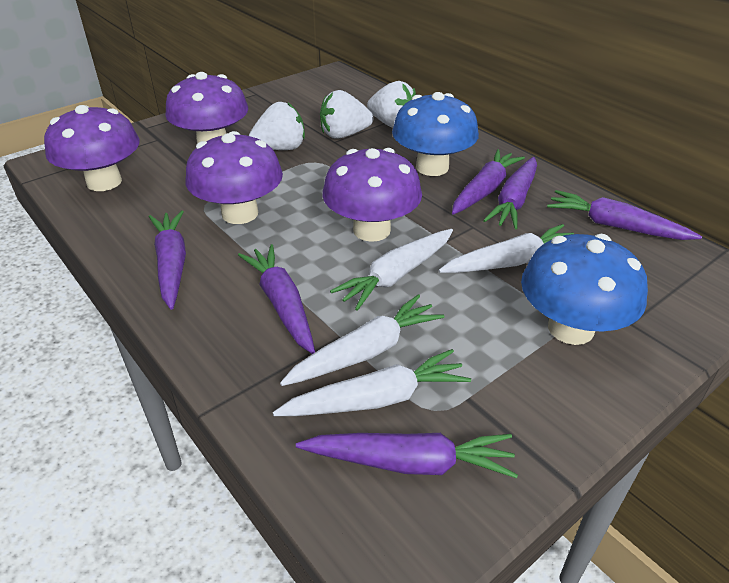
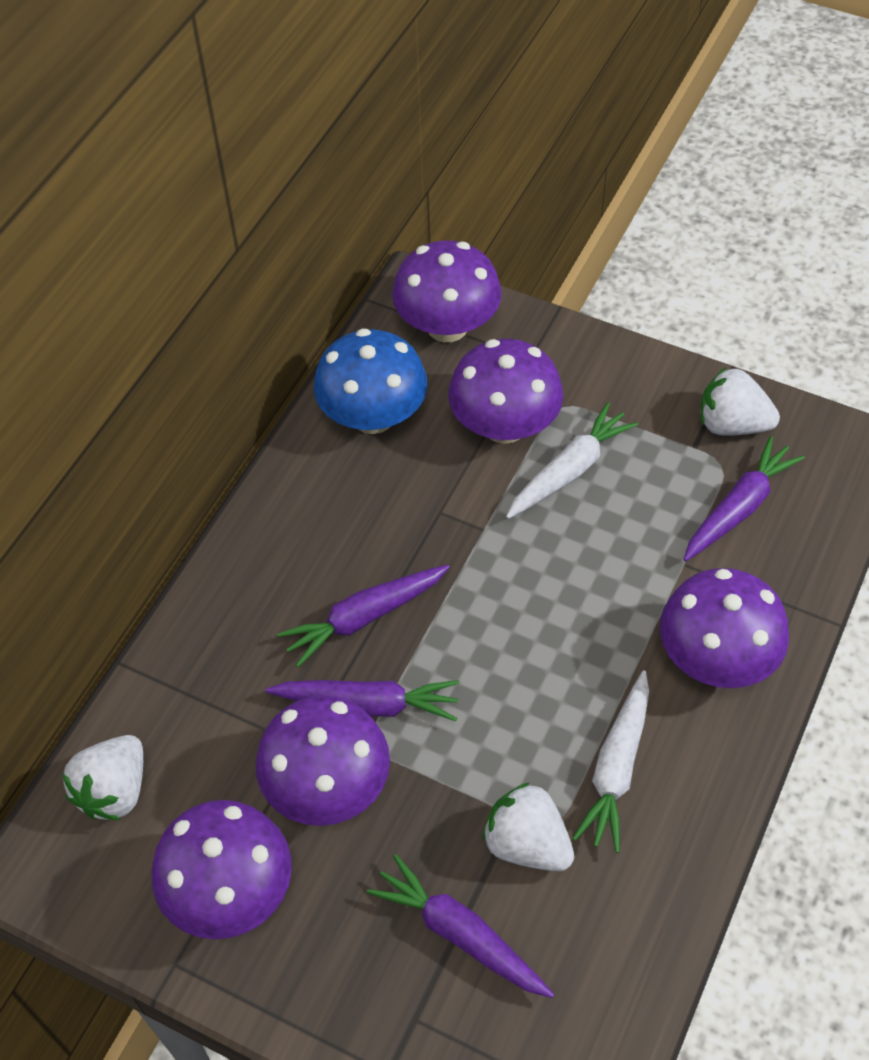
blue mushroom: 2 -> 1
purple carrot: 6 -> 4
purple mushroom: 4 -> 5
white carrot: 4 -> 2

